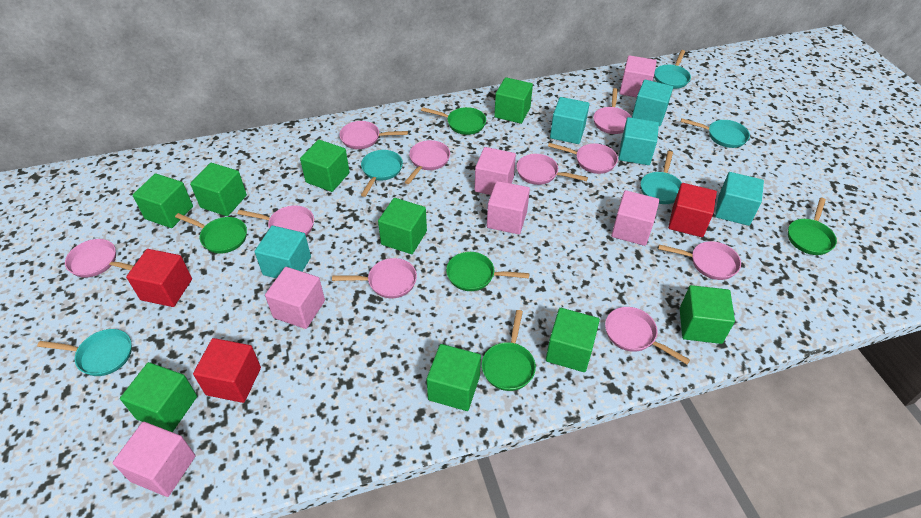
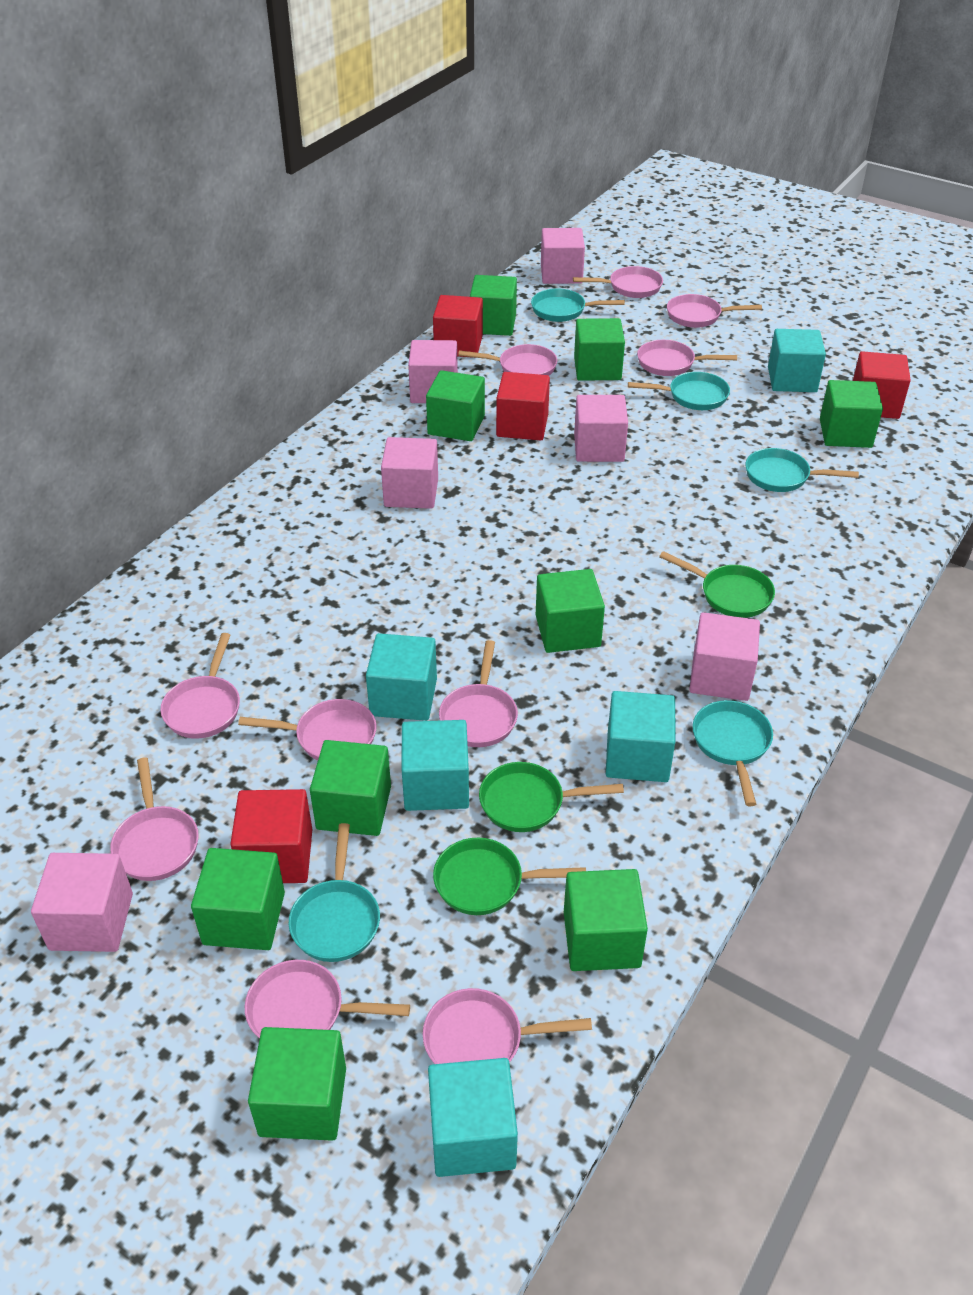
green pan: 5 -> 3
red cube: 3 -> 4

